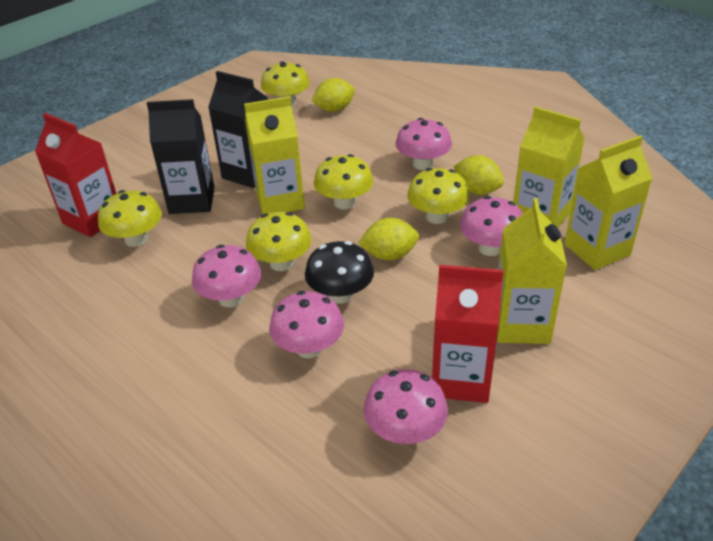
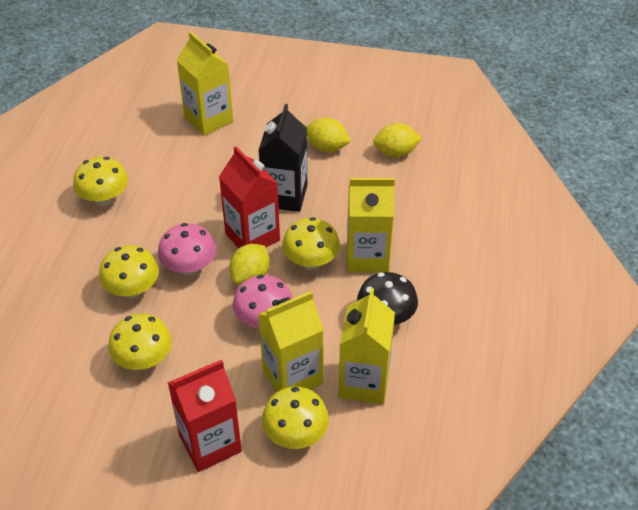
black carton: 2 -> 1
pink mushroom: 5 -> 2

